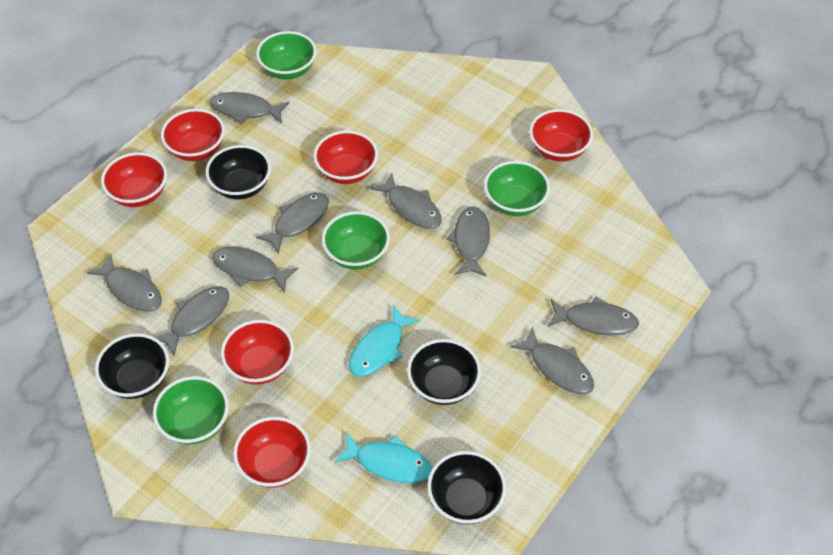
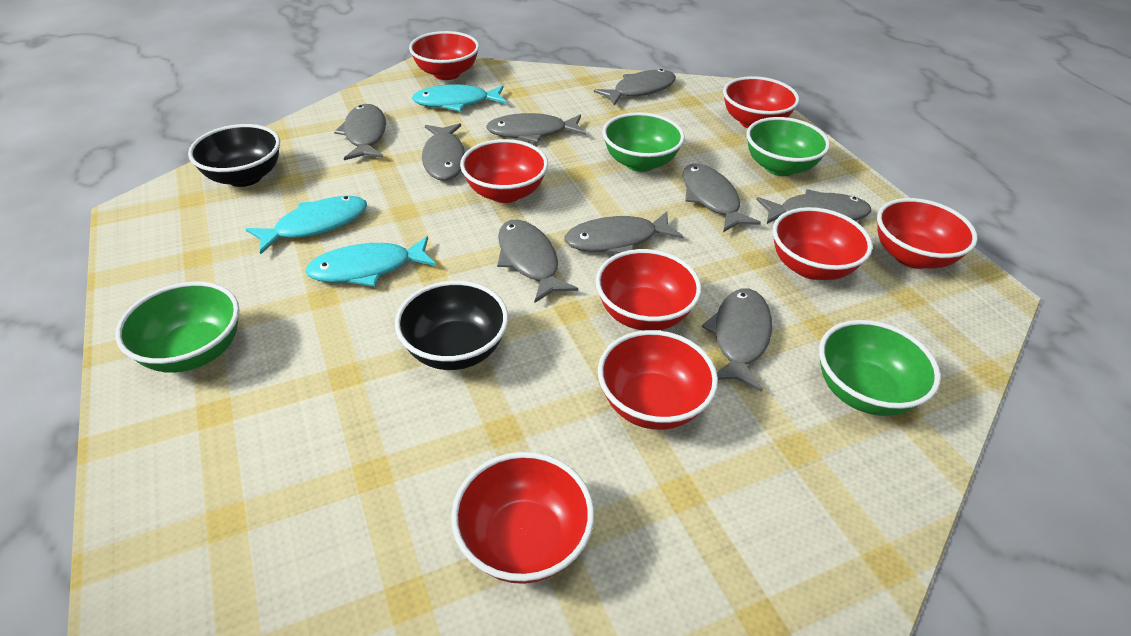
black bowl: 4 -> 2
red bowl: 6 -> 8
turquoise fish: 2 -> 3

